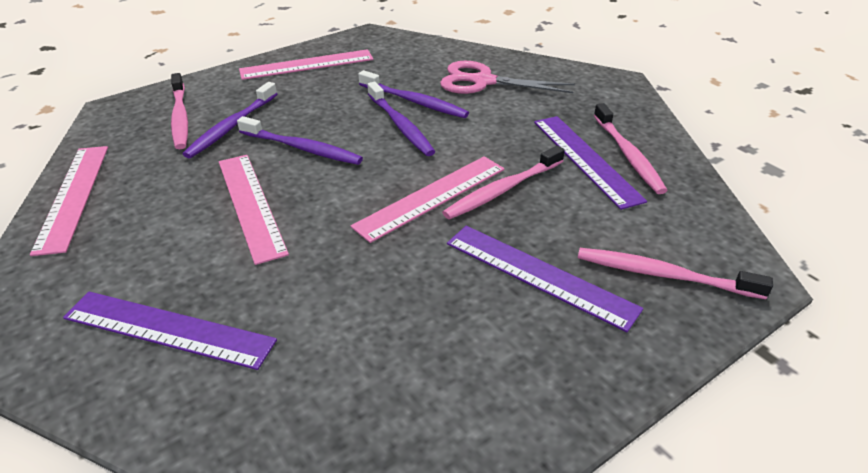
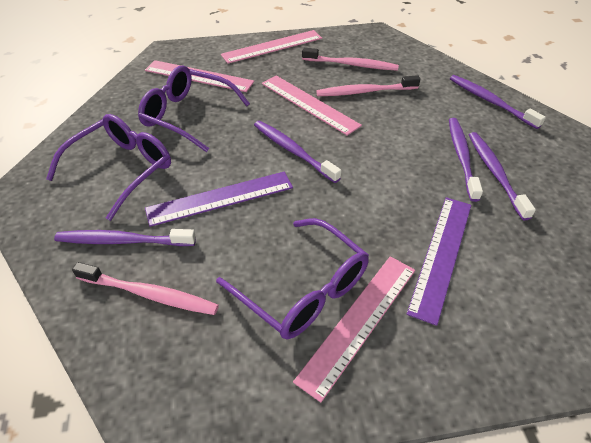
pink scissors: 1 -> 0
pink toothbrush: 4 -> 3
purple glasses: 0 -> 3
purple ruler: 3 -> 2
purple toothbrush: 4 -> 5

